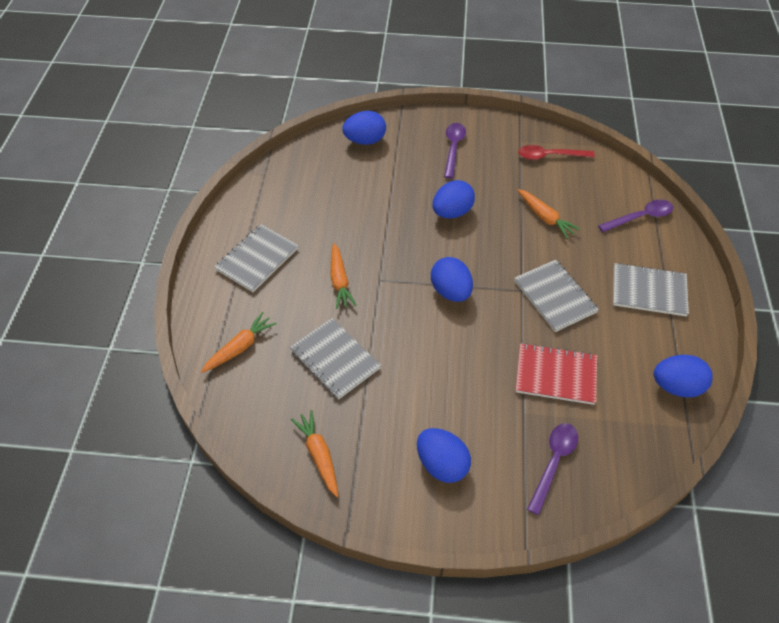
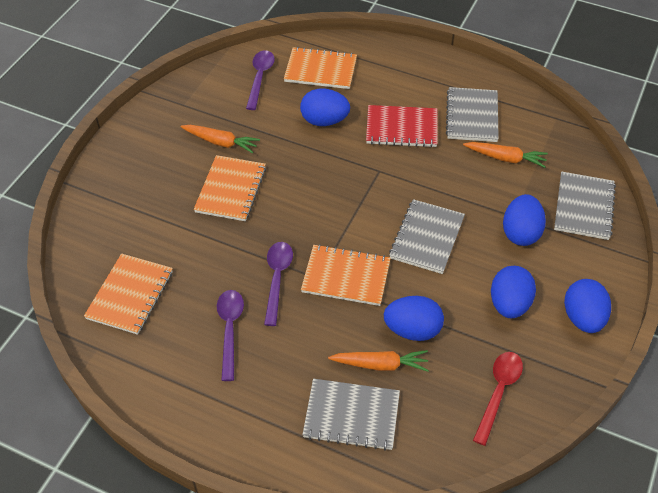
orange carrot: 4 -> 3
orange notebook: 0 -> 4

